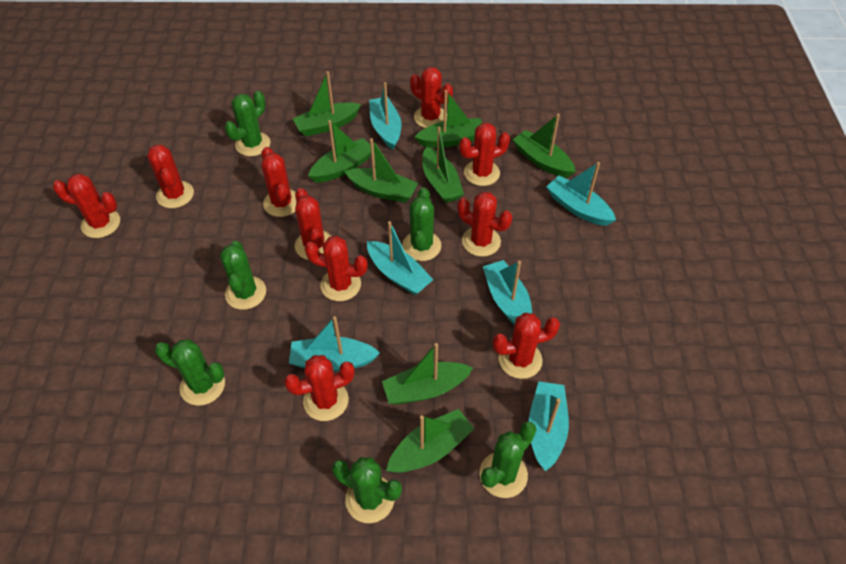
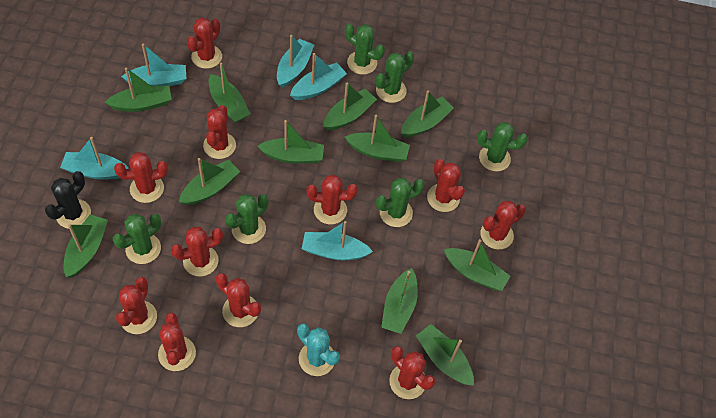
black cactus: 0 -> 1
green boat: 8 -> 11
red cactus: 10 -> 11
turquoise boat: 6 -> 5
turquoise cactus: 0 -> 1

